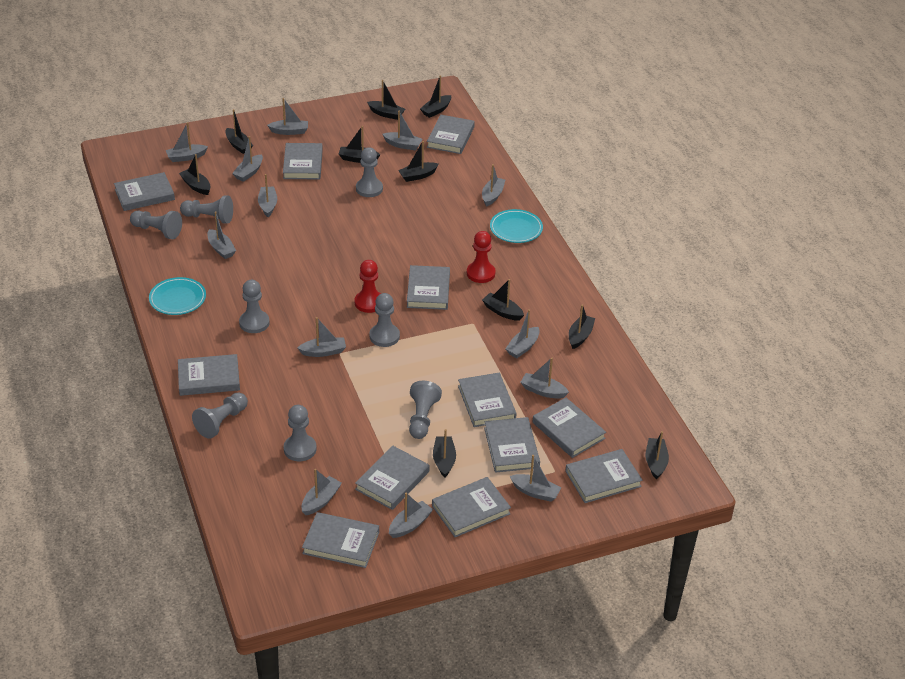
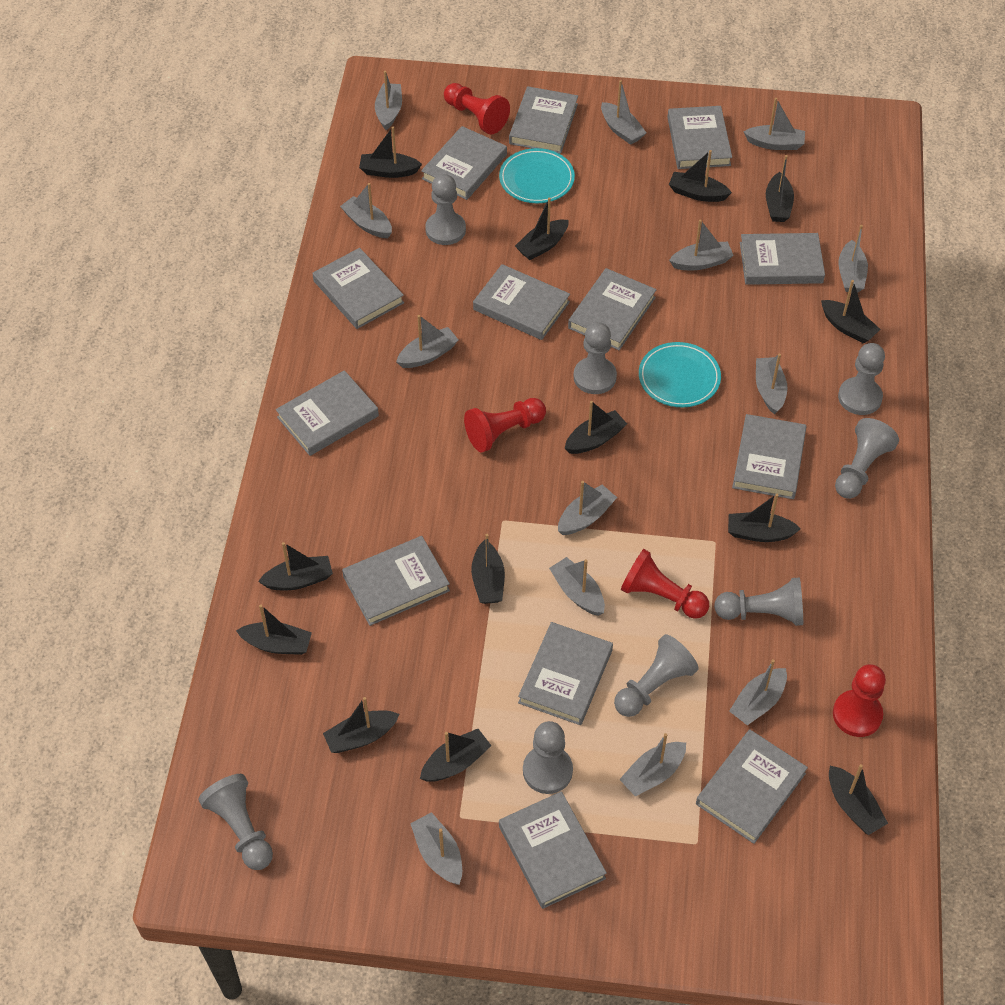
black boat: 10 -> 13
grey book: 12 -> 13
red pawn: 2 -> 4

